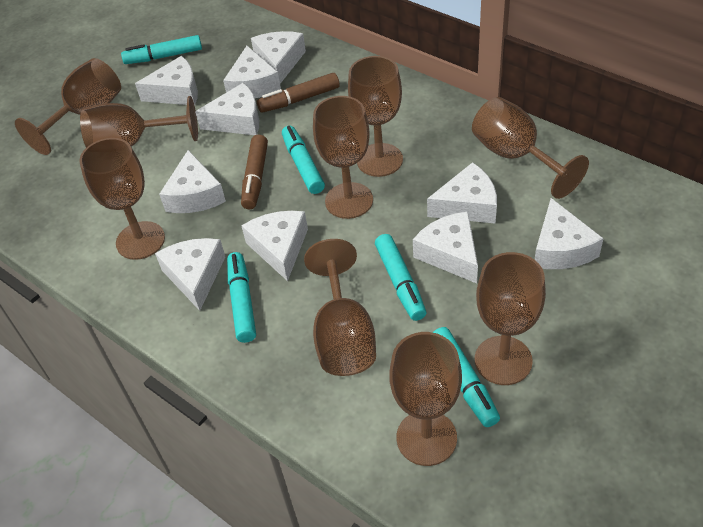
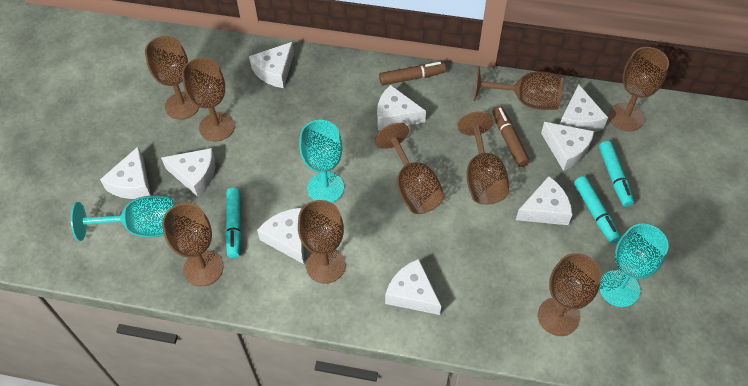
turquoise goblet: 0 -> 3
turquoise marker: 5 -> 3
white cheese: 10 -> 9

